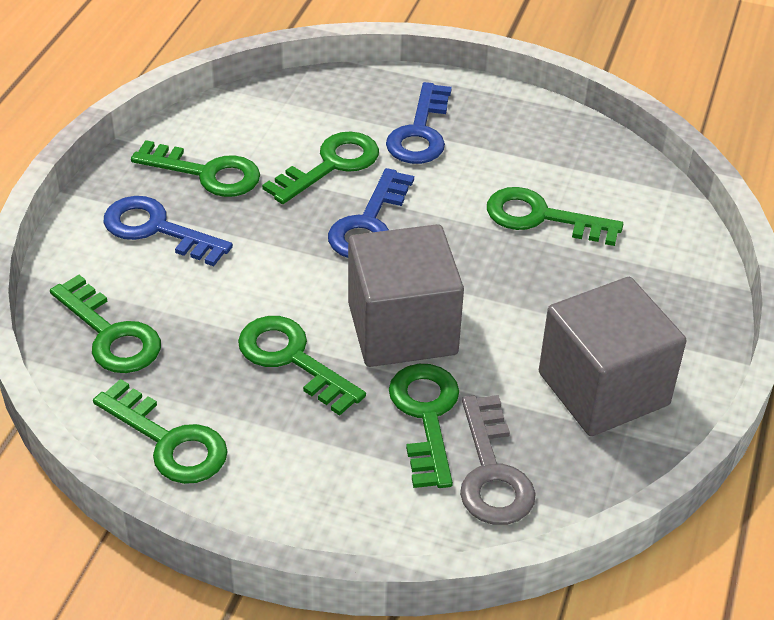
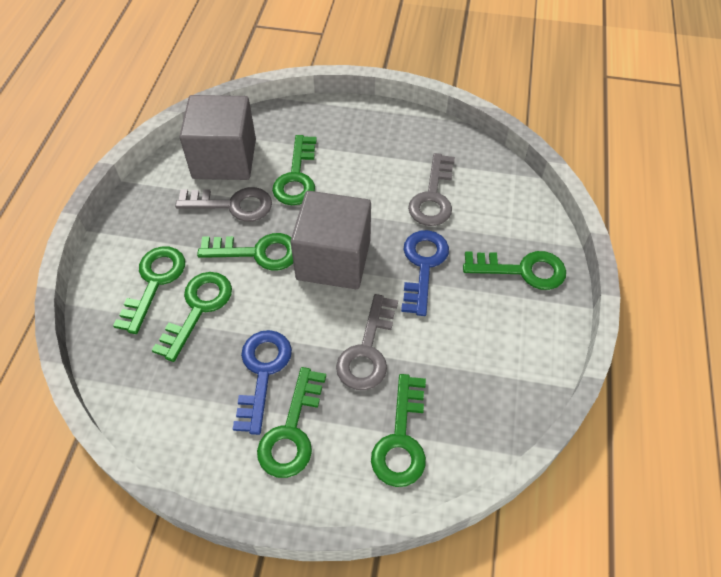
blue key: 3 -> 2
grey key: 1 -> 3

